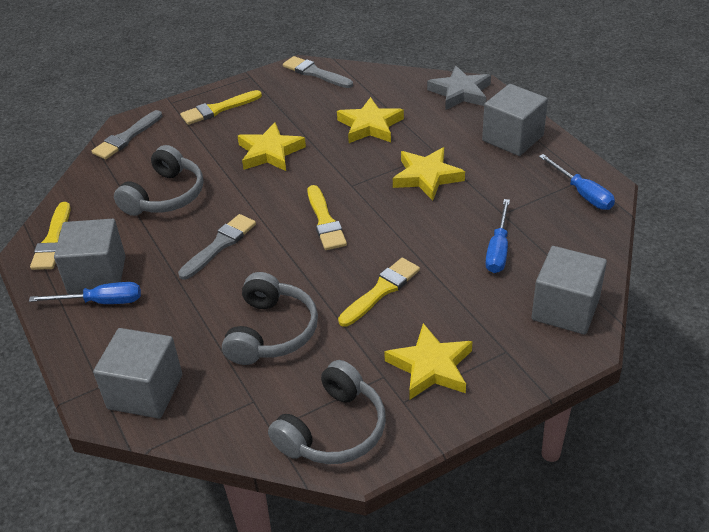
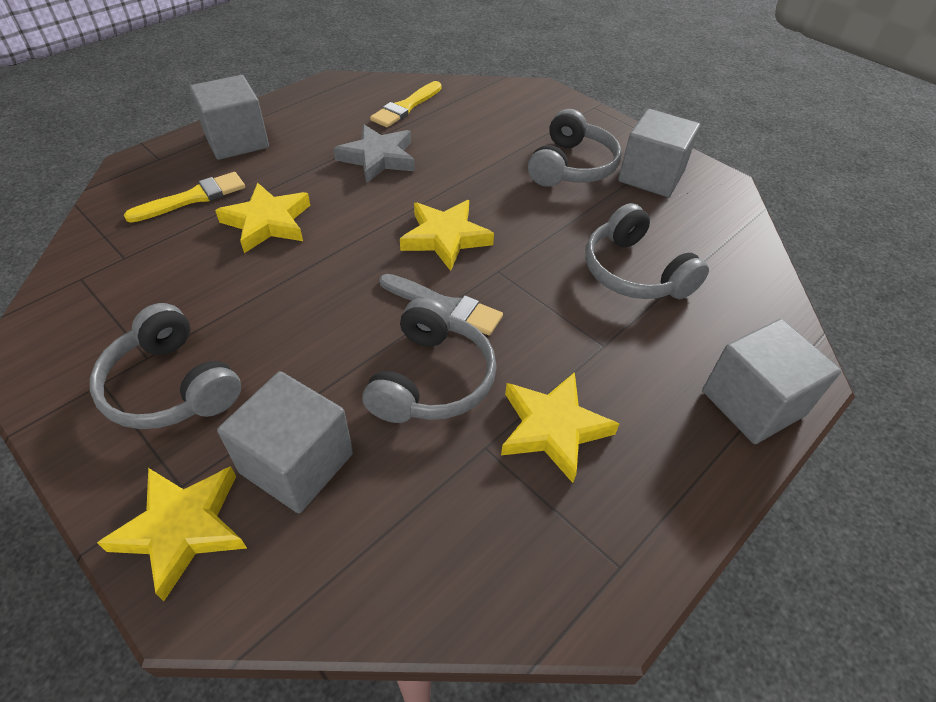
blue screwdriver: 3 -> 0
grey brush: 3 -> 1
grey headphones: 3 -> 4
yellow brush: 4 -> 2

